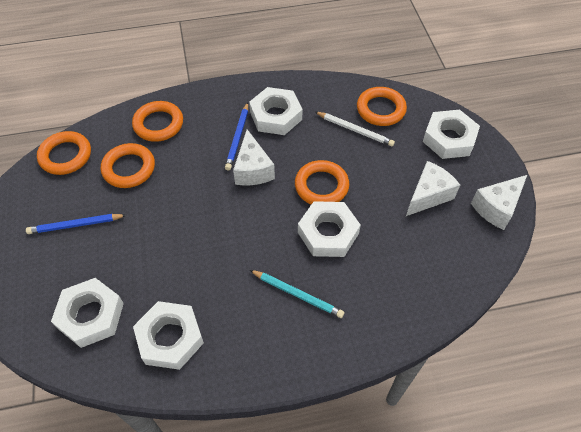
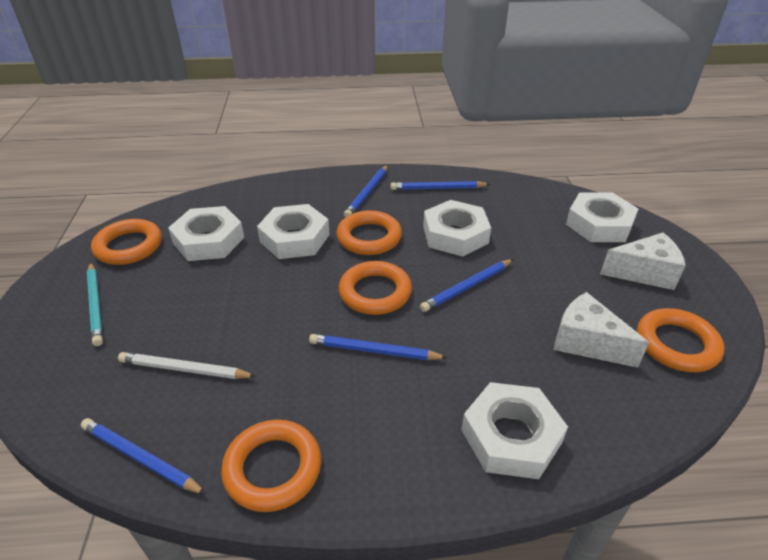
blue pencil: 2 -> 5
white cheese: 3 -> 2

